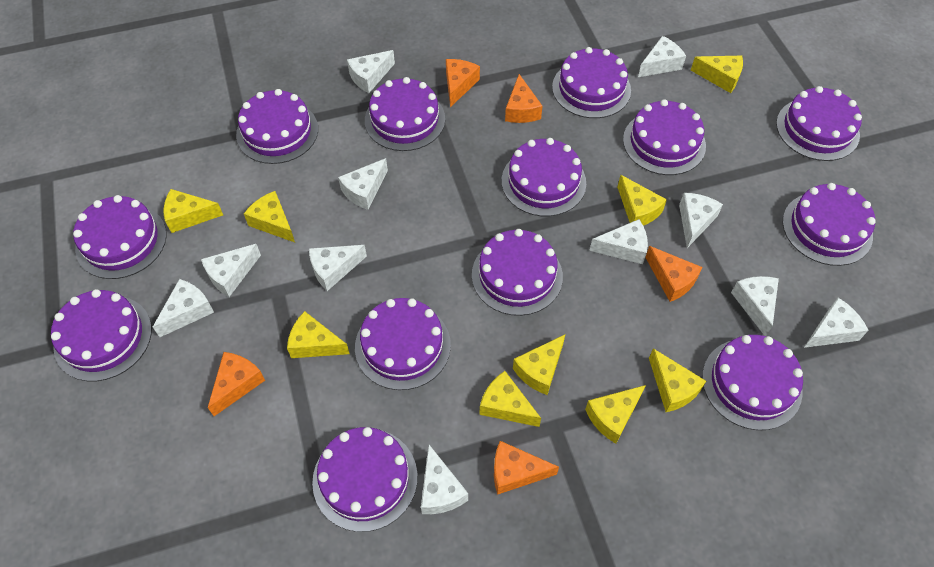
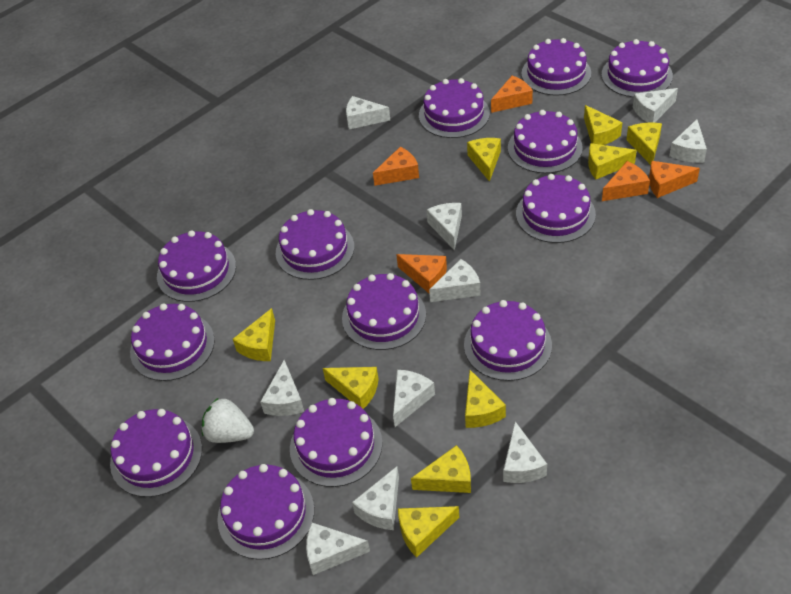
white cheese: 11 -> 10
white strawberry: 0 -> 1

